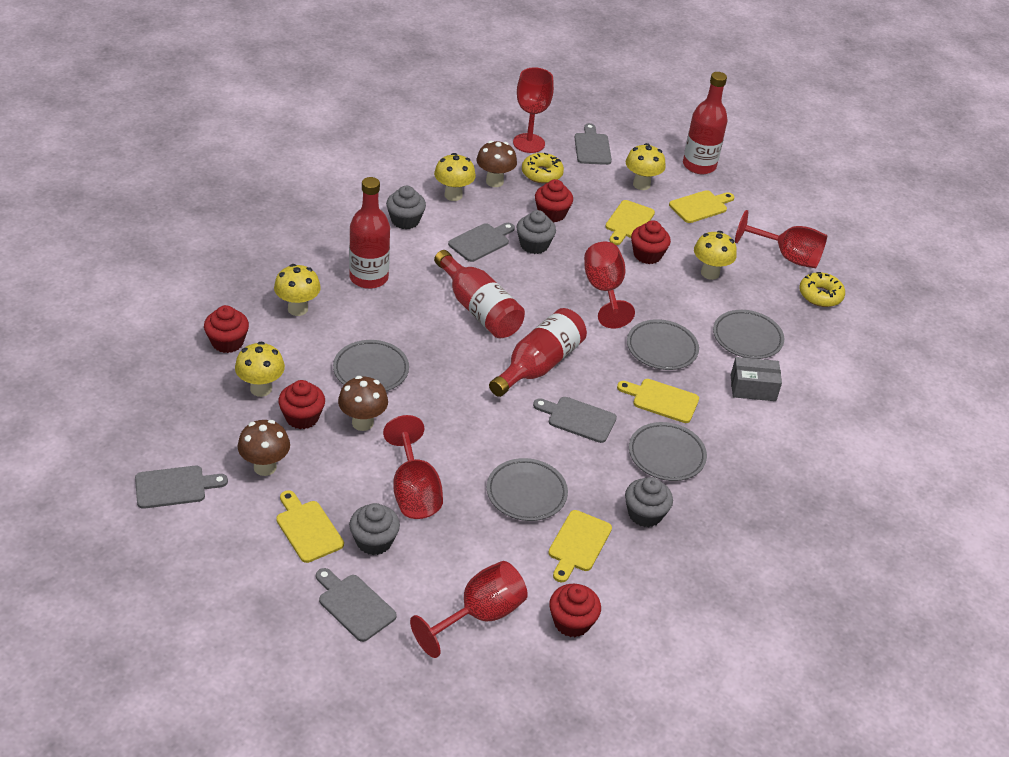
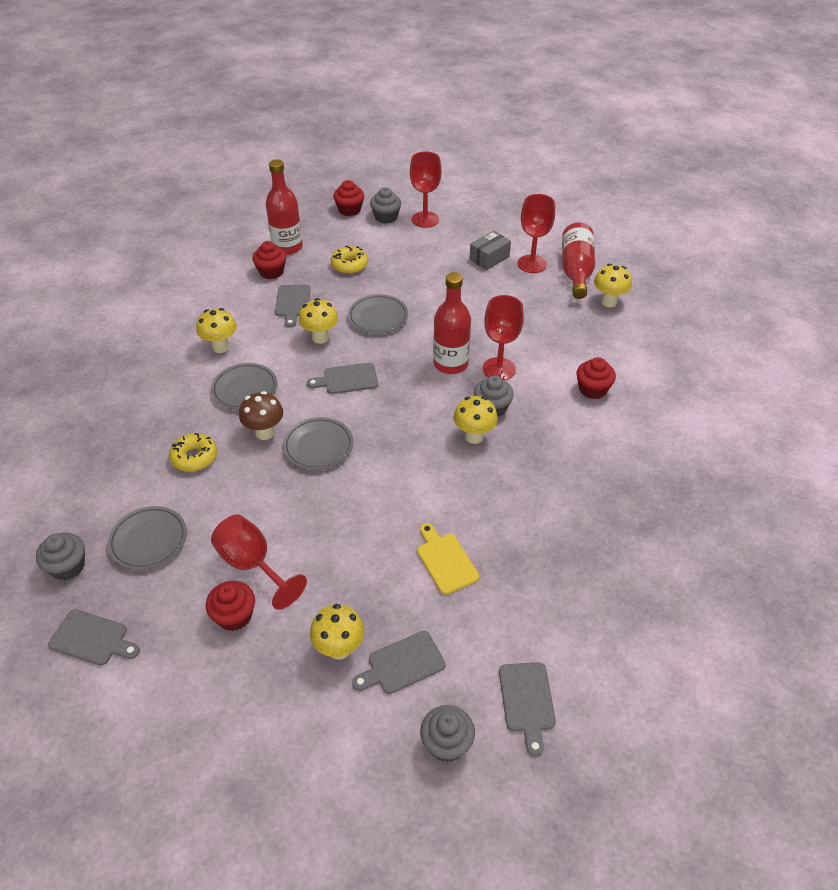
brown mushroom: 3 -> 1
grey plate: 5 -> 4
red bottle: 4 -> 3
red cupcake: 5 -> 4
red goblet: 5 -> 4
yellow cutting board: 5 -> 1

